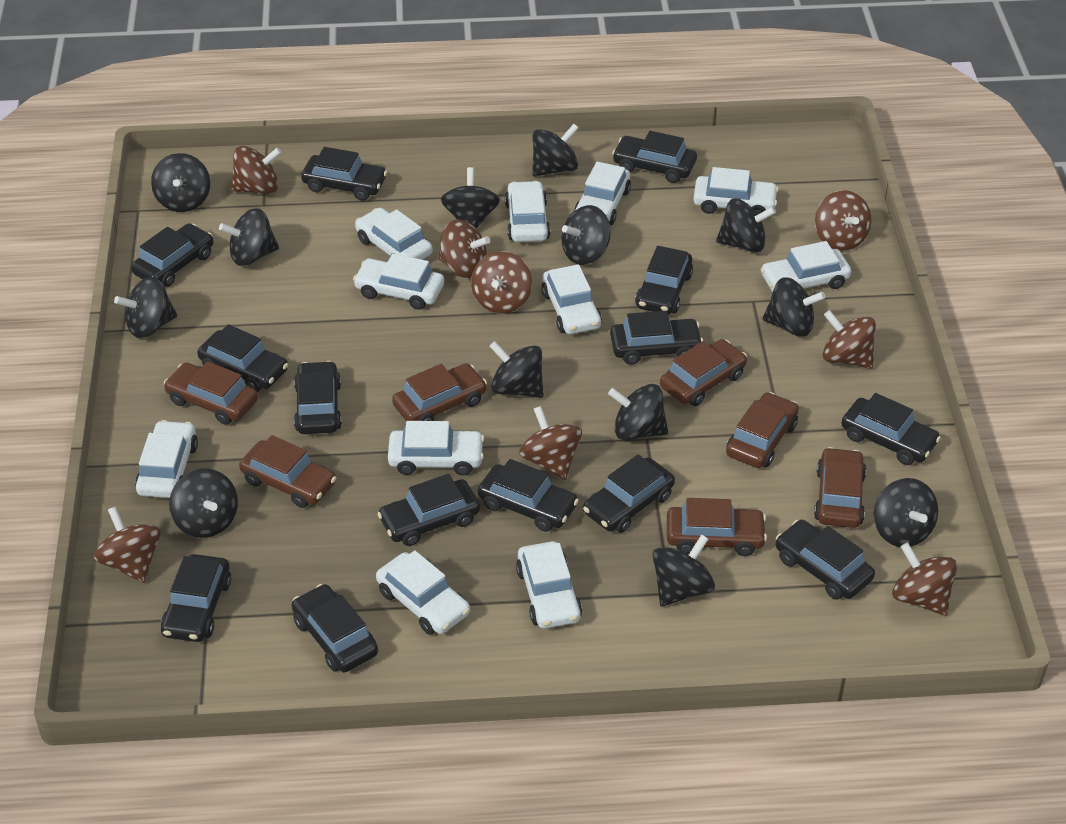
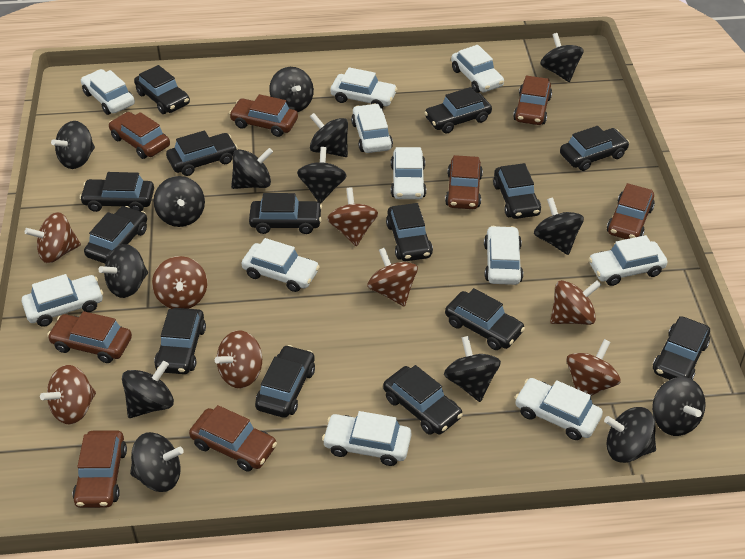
black spinning top: 13 -> 14
brown car: 7 -> 8

